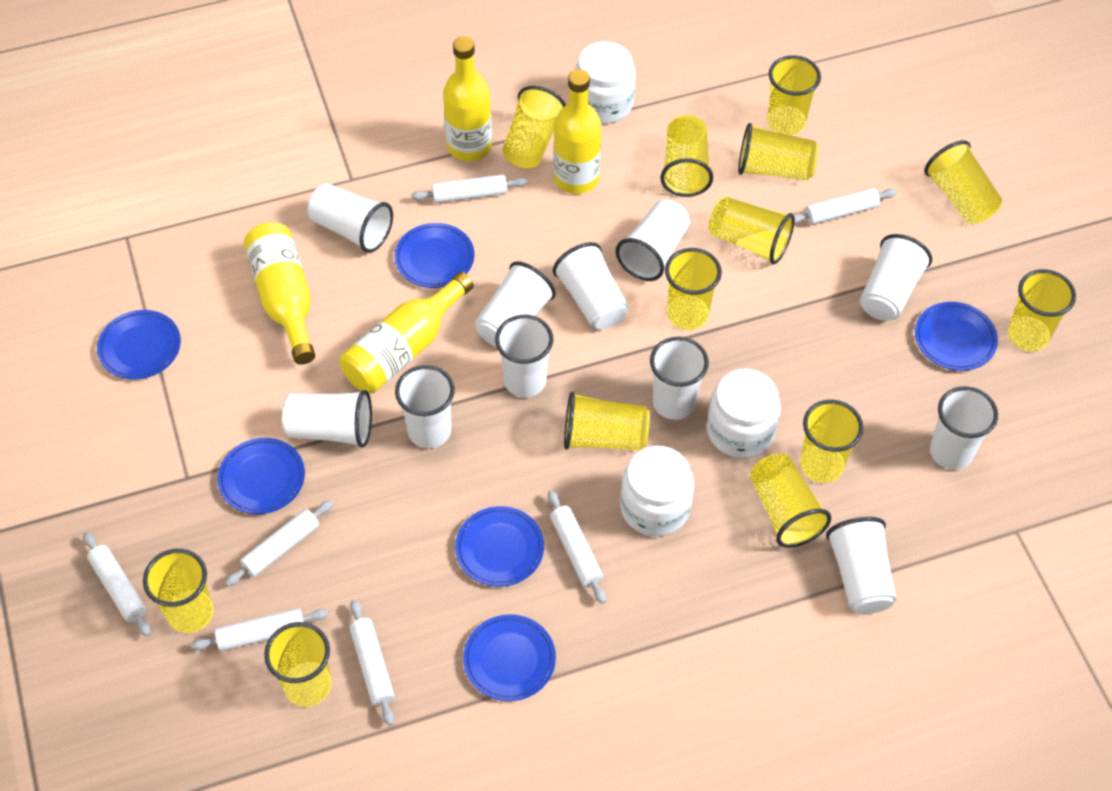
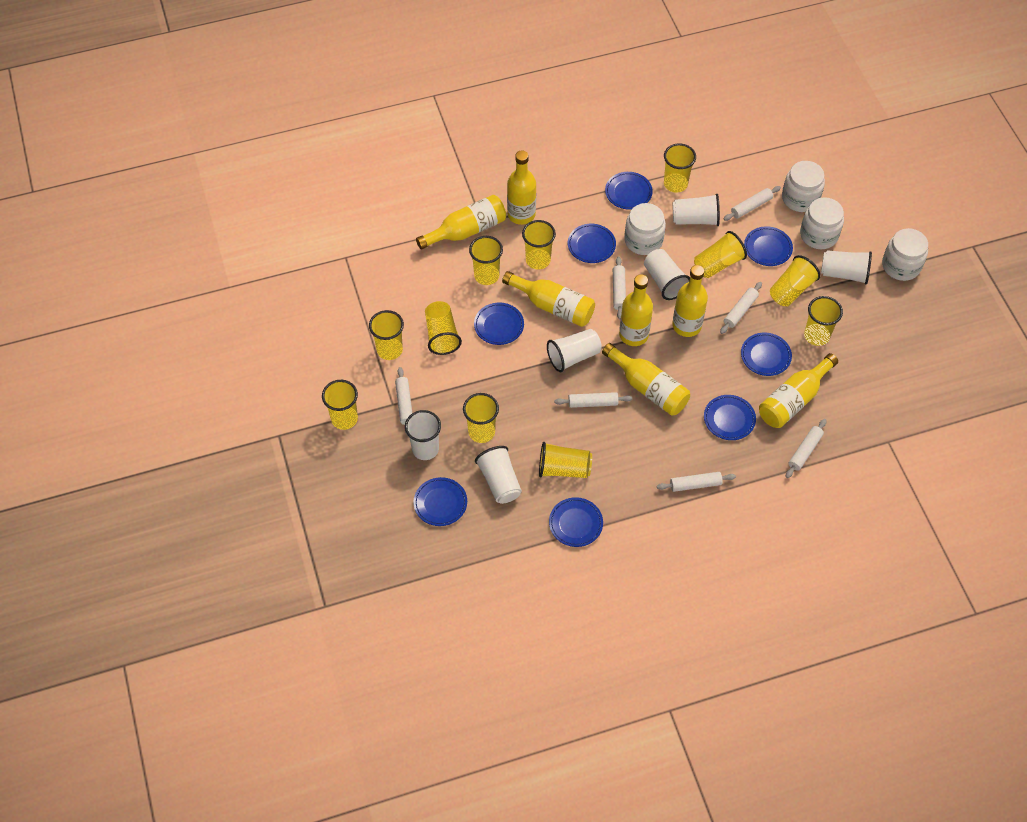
blue plate: 6 -> 8
white cup: 11 -> 6
white jar: 3 -> 4
yellow bottle: 4 -> 7
yellow cup: 13 -> 11

